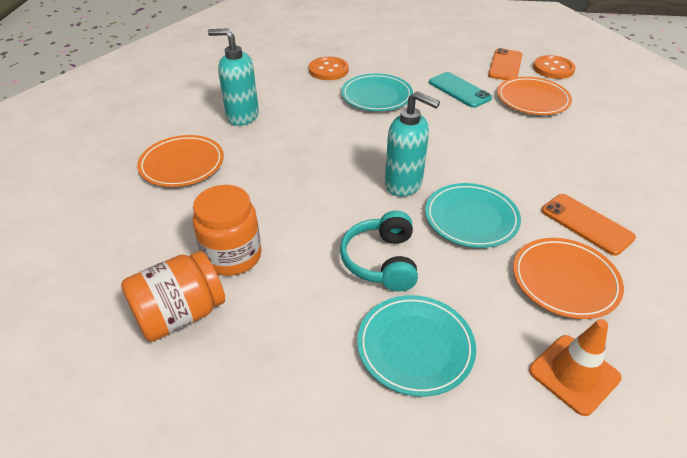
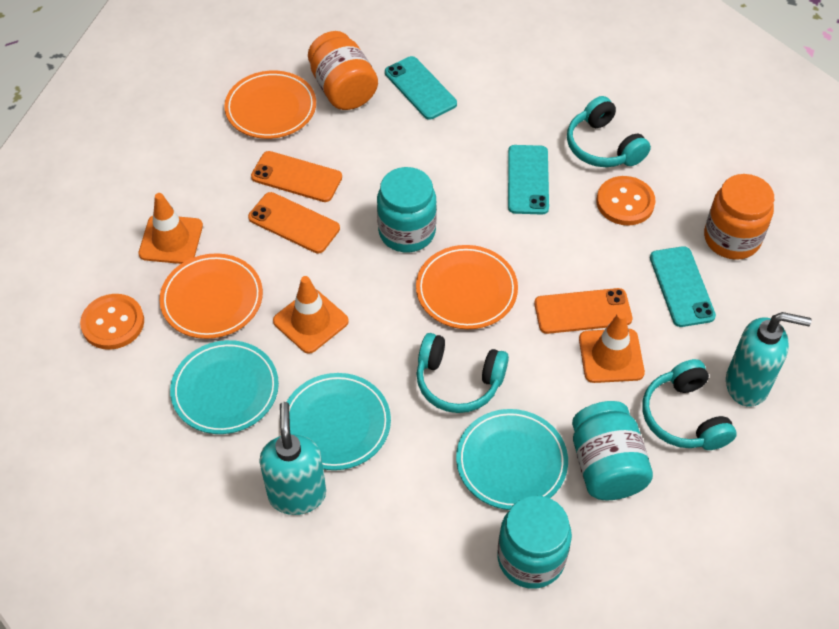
orange phone: 2 -> 3
orange traffic cone: 1 -> 3
turquoise headphones: 1 -> 3
turquoise jar: 0 -> 3
turquoise phone: 1 -> 3

